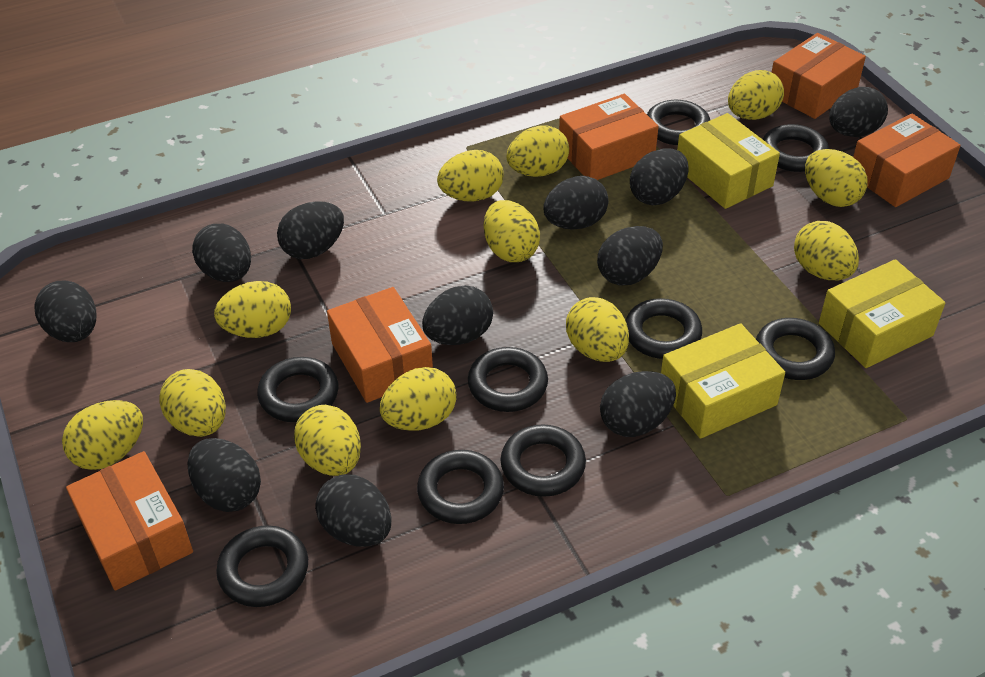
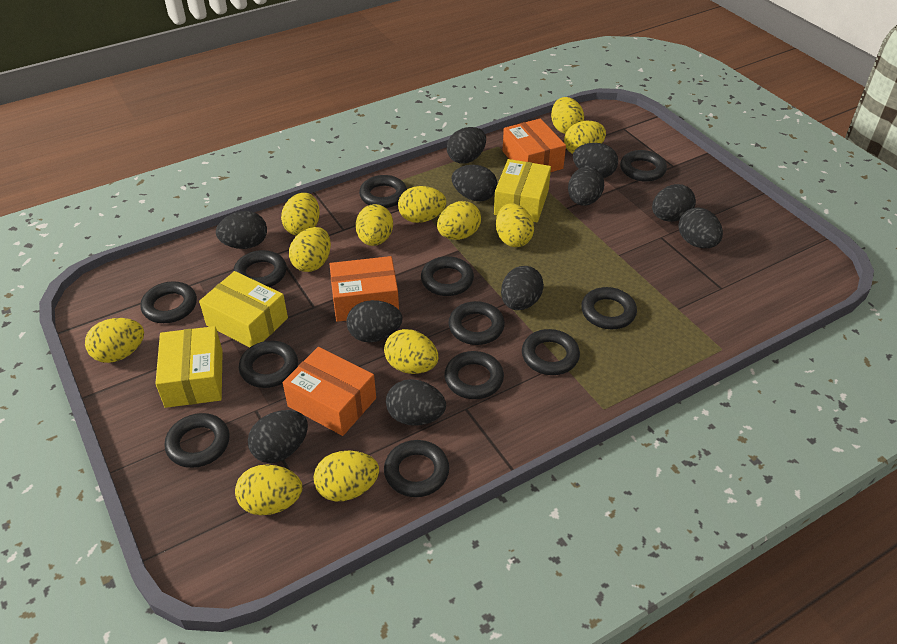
black ring: 9 -> 12
orange box: 5 -> 3

